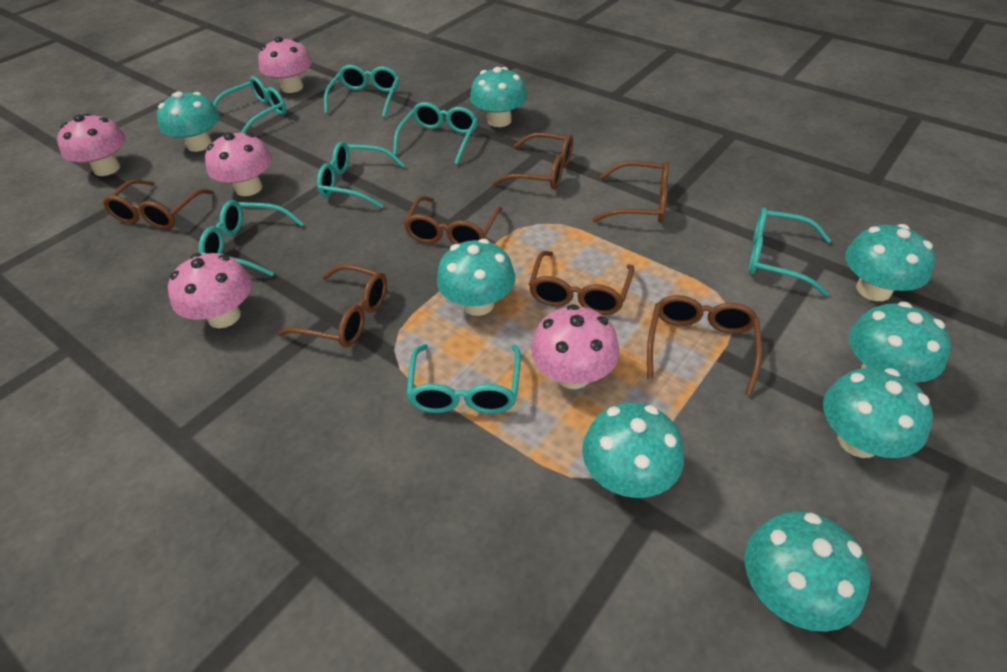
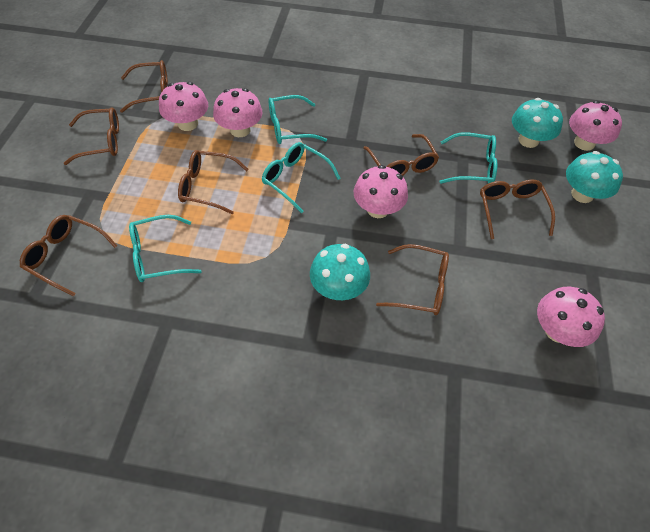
turquoise glasses: 7 -> 4
turquoise mushroom: 8 -> 3

